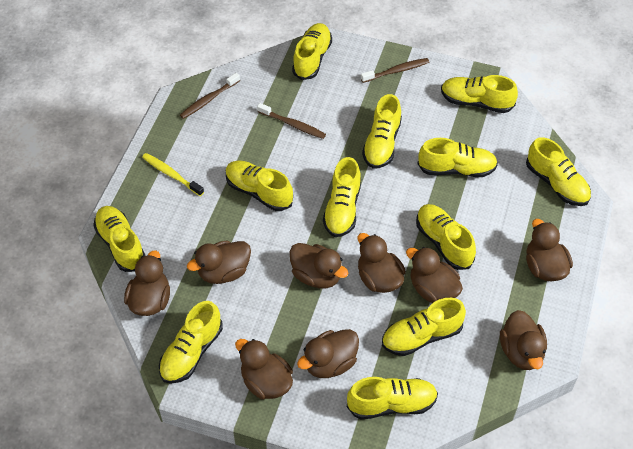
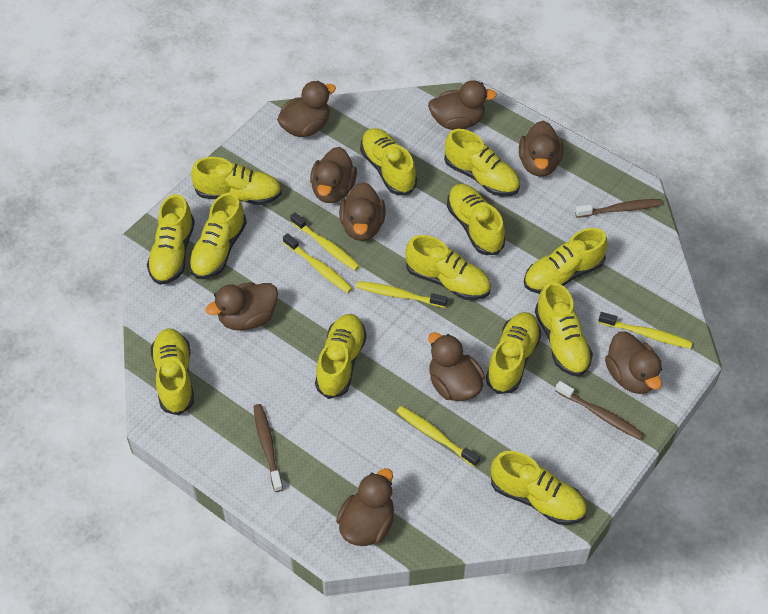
yellow shoe: 12 -> 13
yellow toothbrush: 1 -> 5

